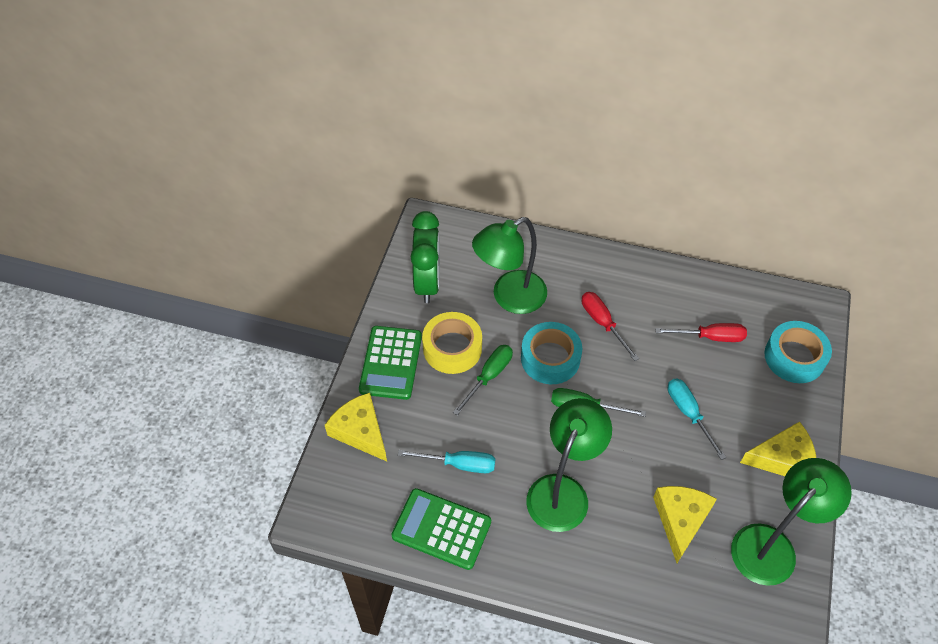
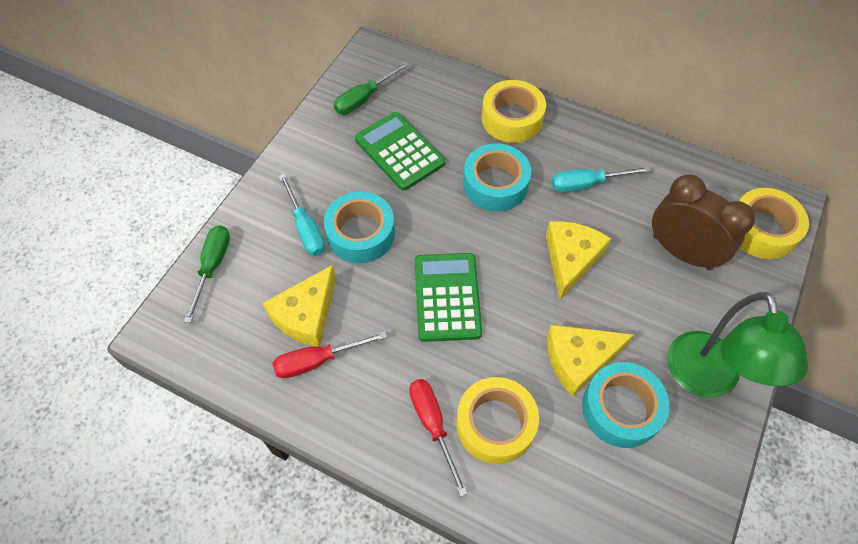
brown clock: 0 -> 1
green clock: 1 -> 0
green lamp: 3 -> 1
turquoise tape: 2 -> 3
yellow tape: 1 -> 3

